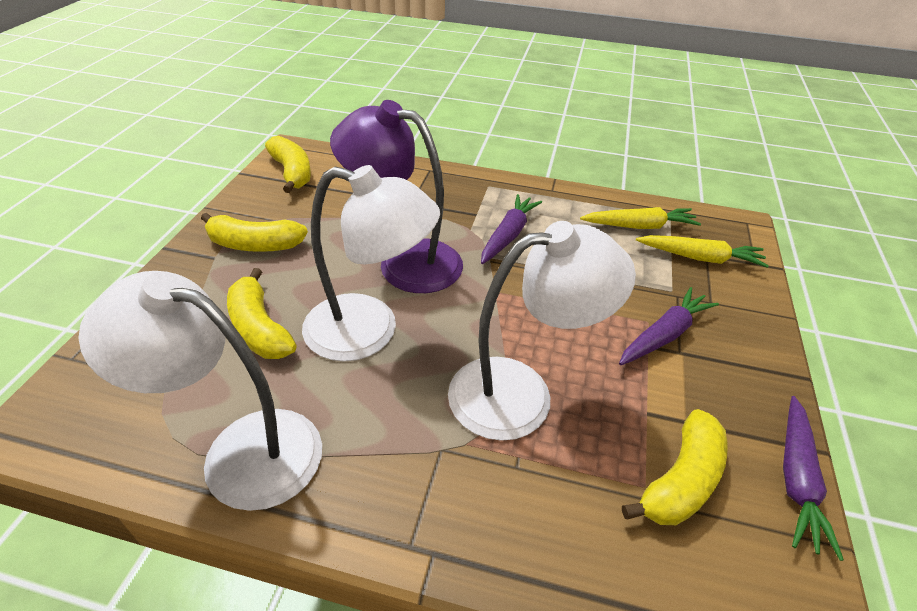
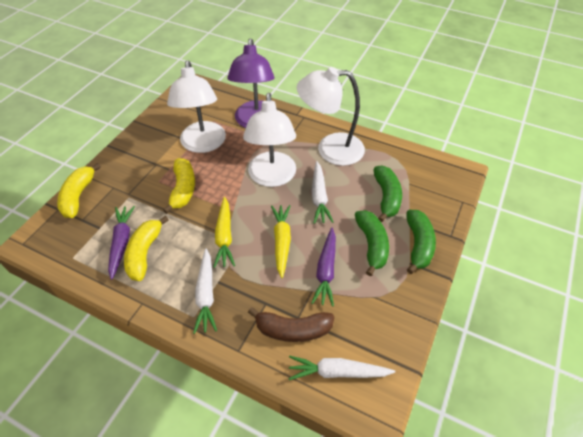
brown banana: 0 -> 1
green banana: 0 -> 3
purple carrot: 3 -> 2
white carrot: 0 -> 3
yellow banana: 4 -> 3

